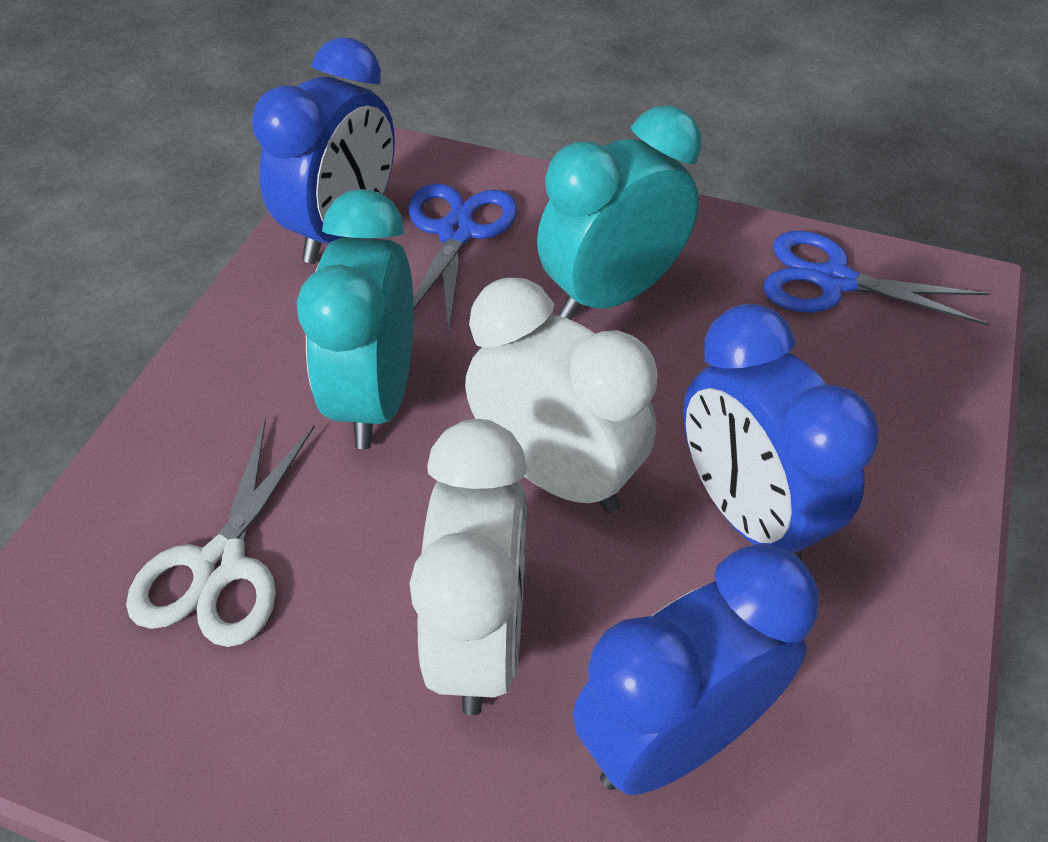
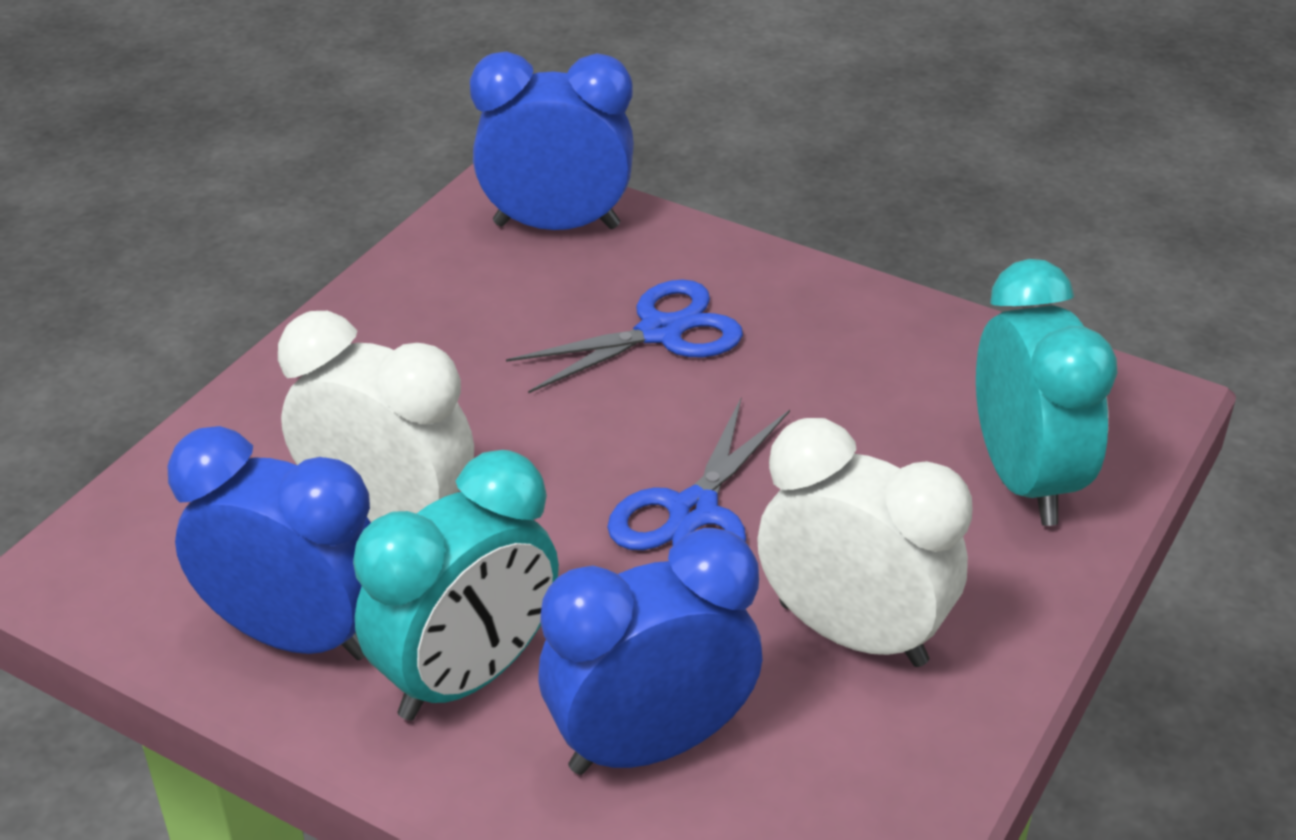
white scissors: 1 -> 0

